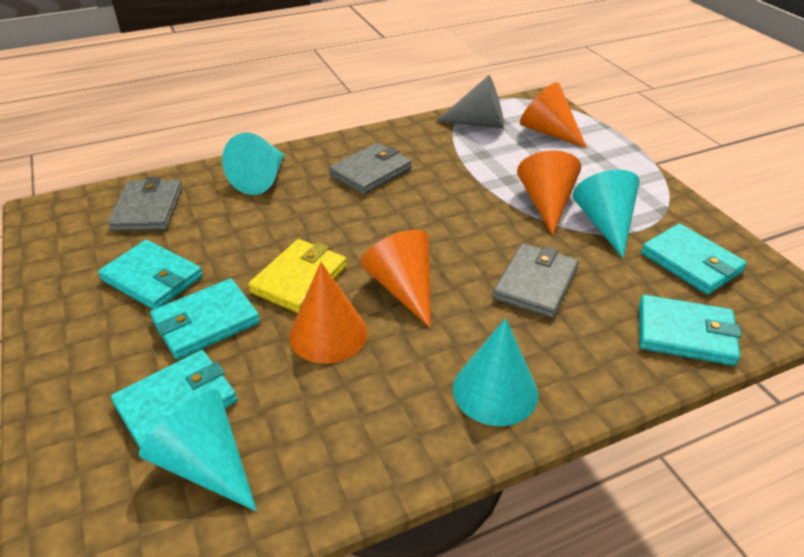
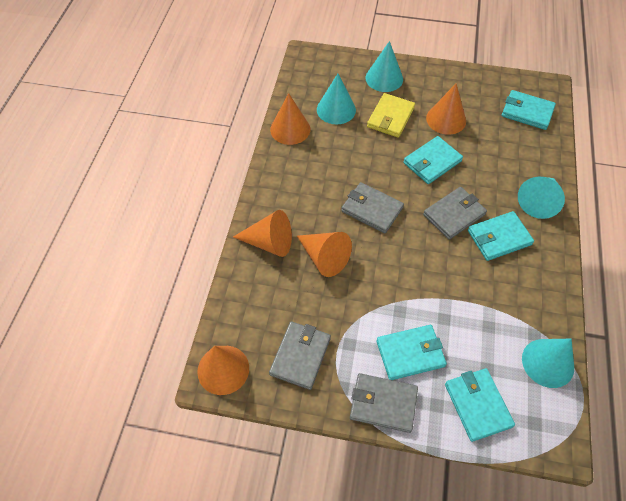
grey cone: 1 -> 0
grey wallet: 3 -> 4
orange cone: 4 -> 5

